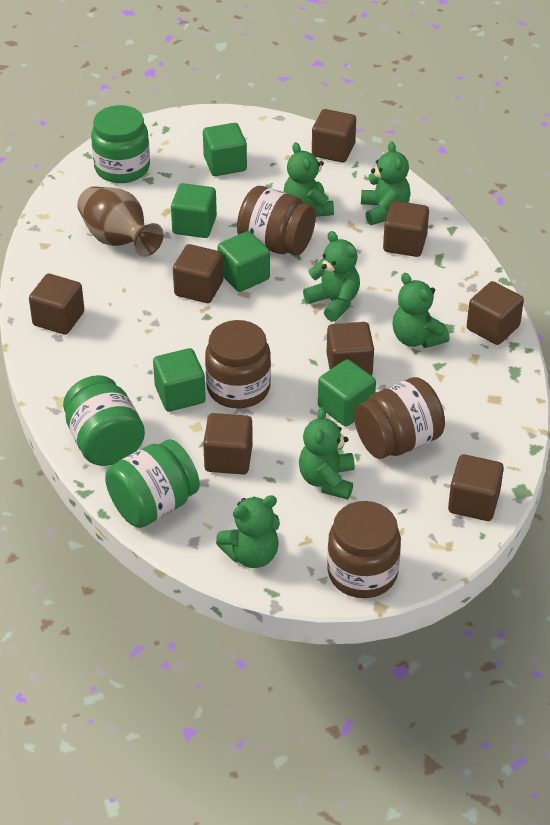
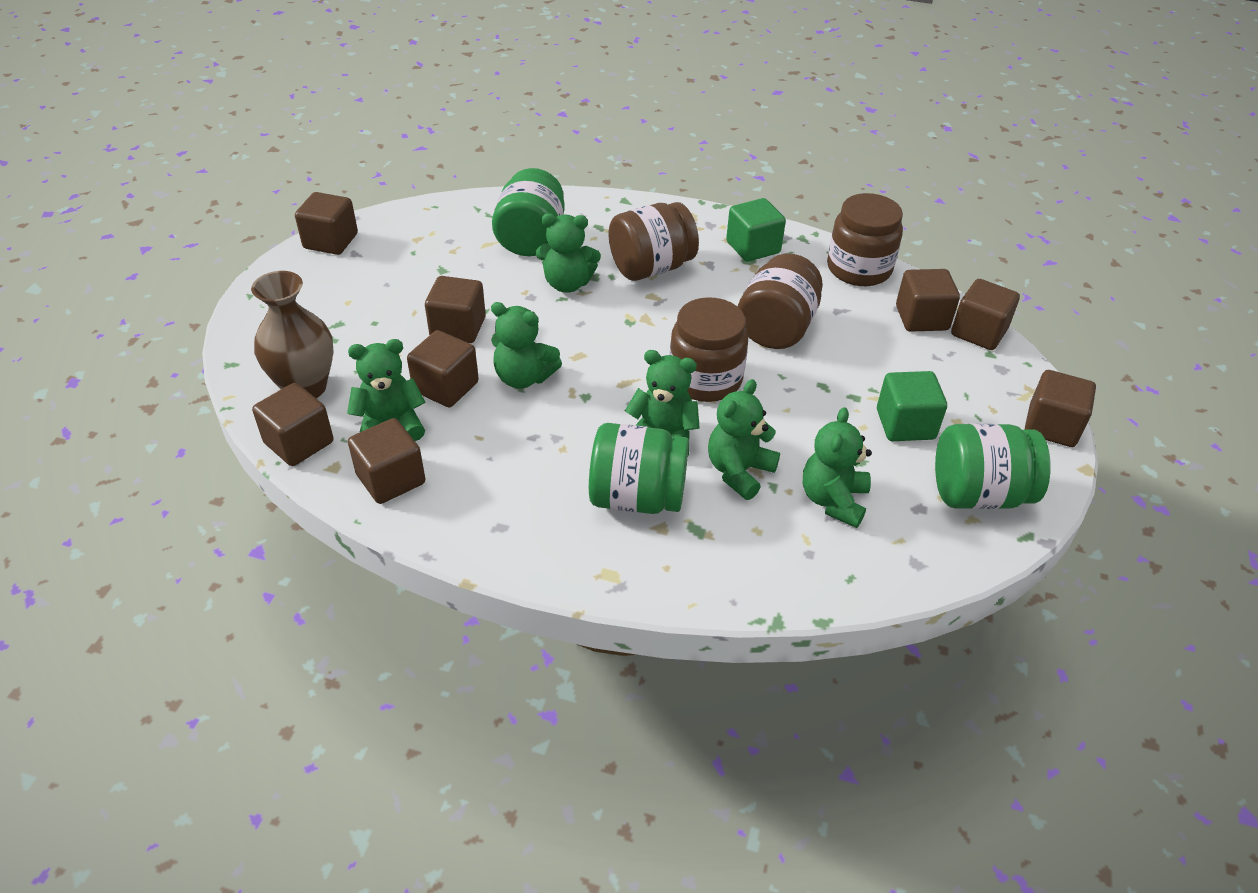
green cube: 5 -> 2

